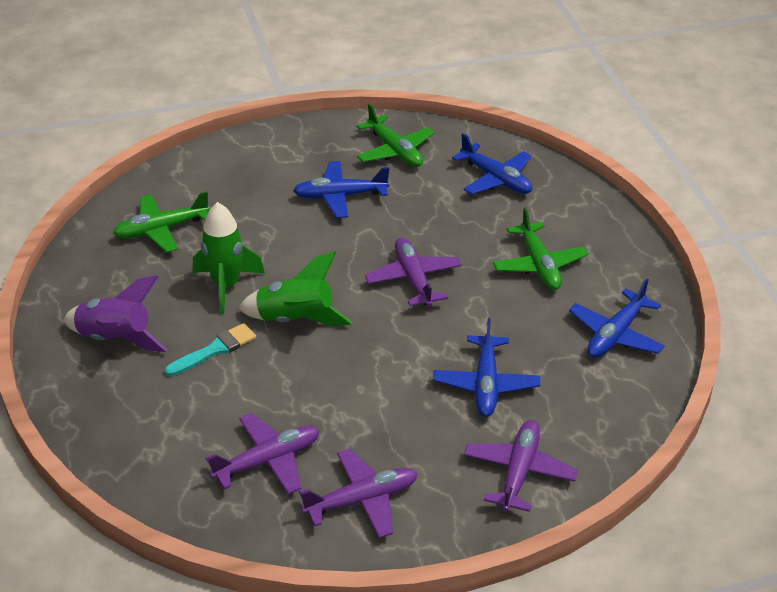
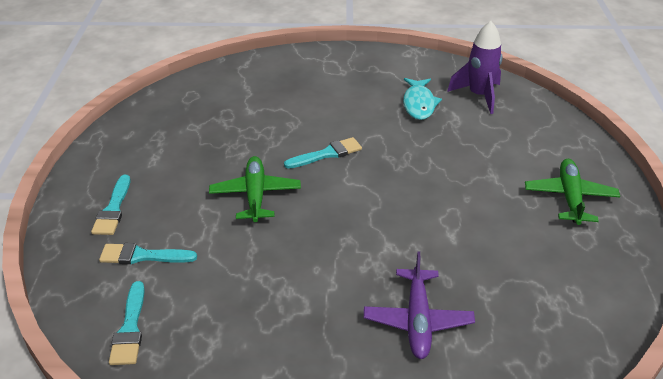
blue plane: 4 -> 0
green plane: 3 -> 2
green rocket: 2 -> 0
purple plane: 4 -> 1
turquoise brush: 1 -> 4
turquoise fish: 0 -> 1

